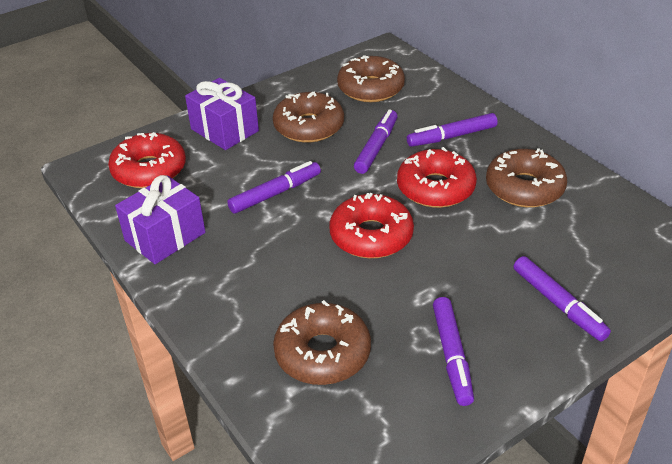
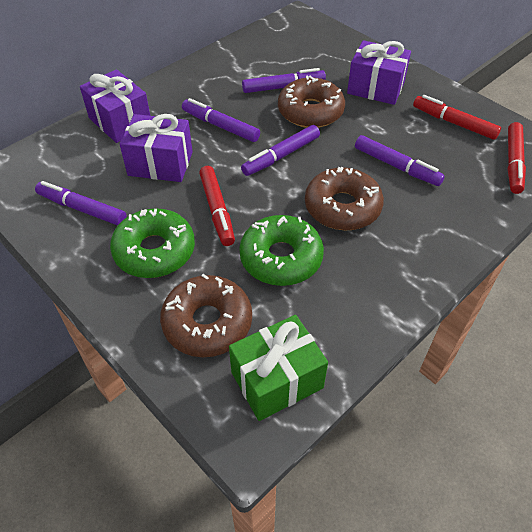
brown donut: 4 -> 3
green donut: 0 -> 2
green gift: 0 -> 1
purple gift: 2 -> 3
red donut: 3 -> 0
red marker: 0 -> 3

